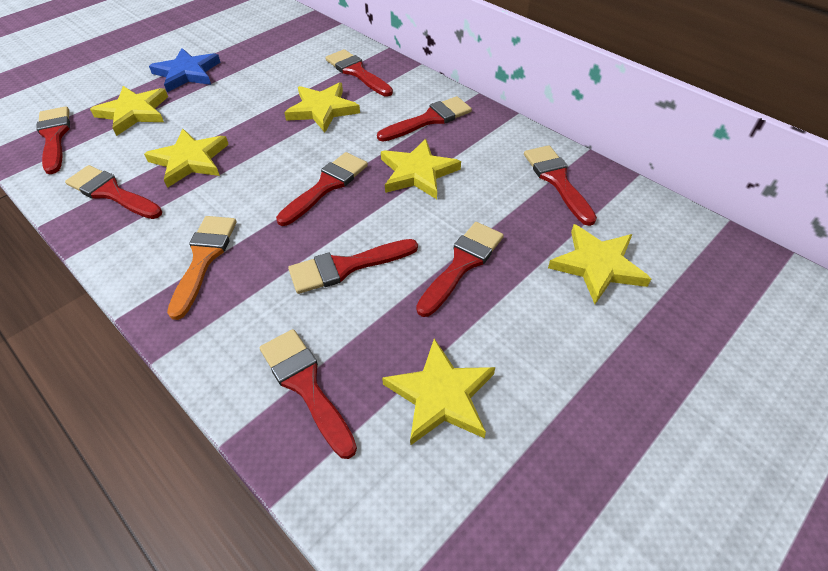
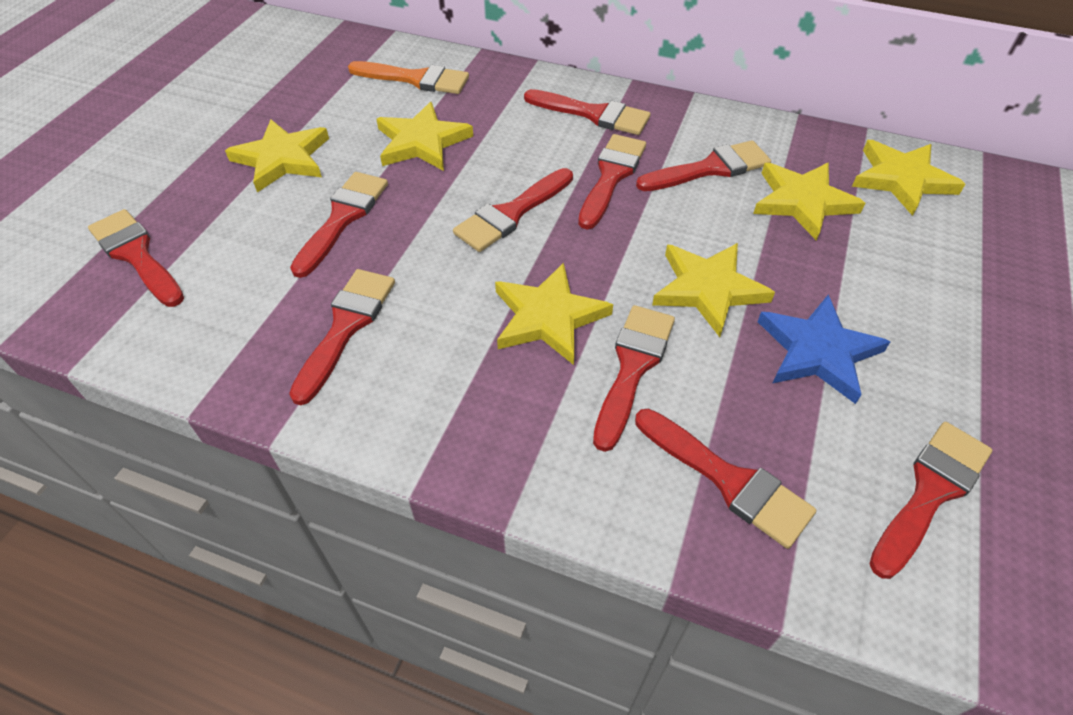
red brush: 9 -> 10

